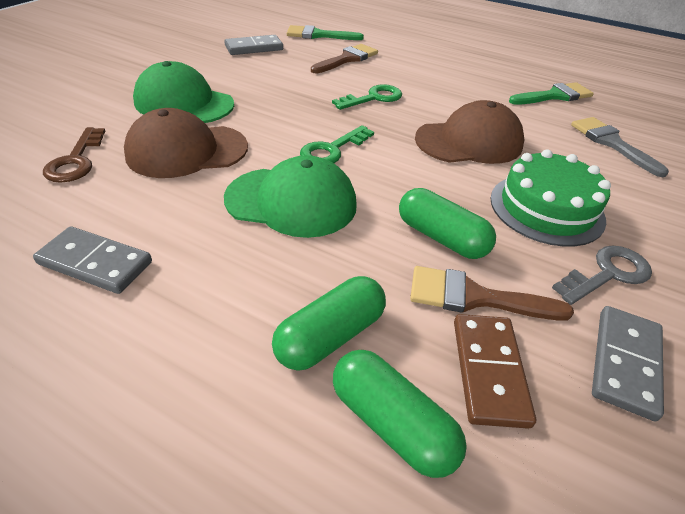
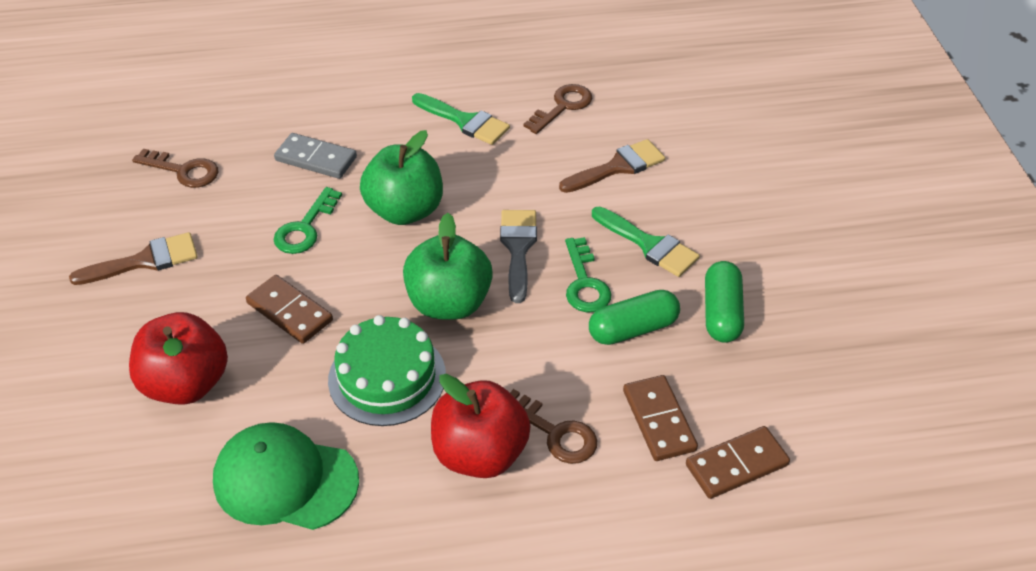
brown cap: 2 -> 0
brown domino: 1 -> 3
brown key: 1 -> 3
green apple: 0 -> 2
green cap: 2 -> 1
green capsule: 3 -> 2
grey domino: 3 -> 1
grey key: 1 -> 0
red apple: 0 -> 2

